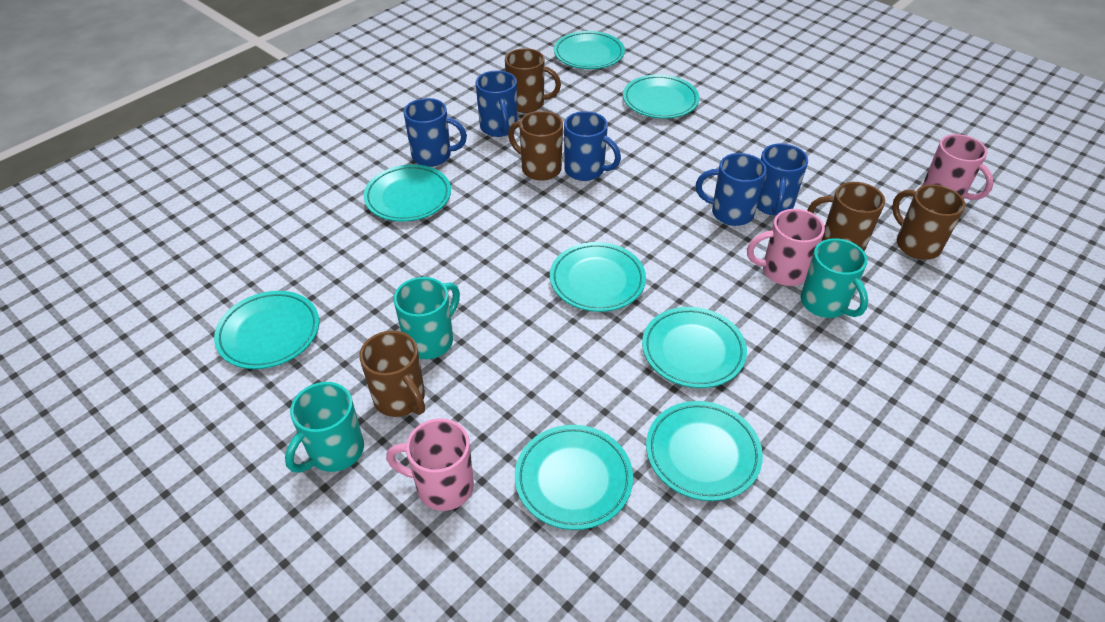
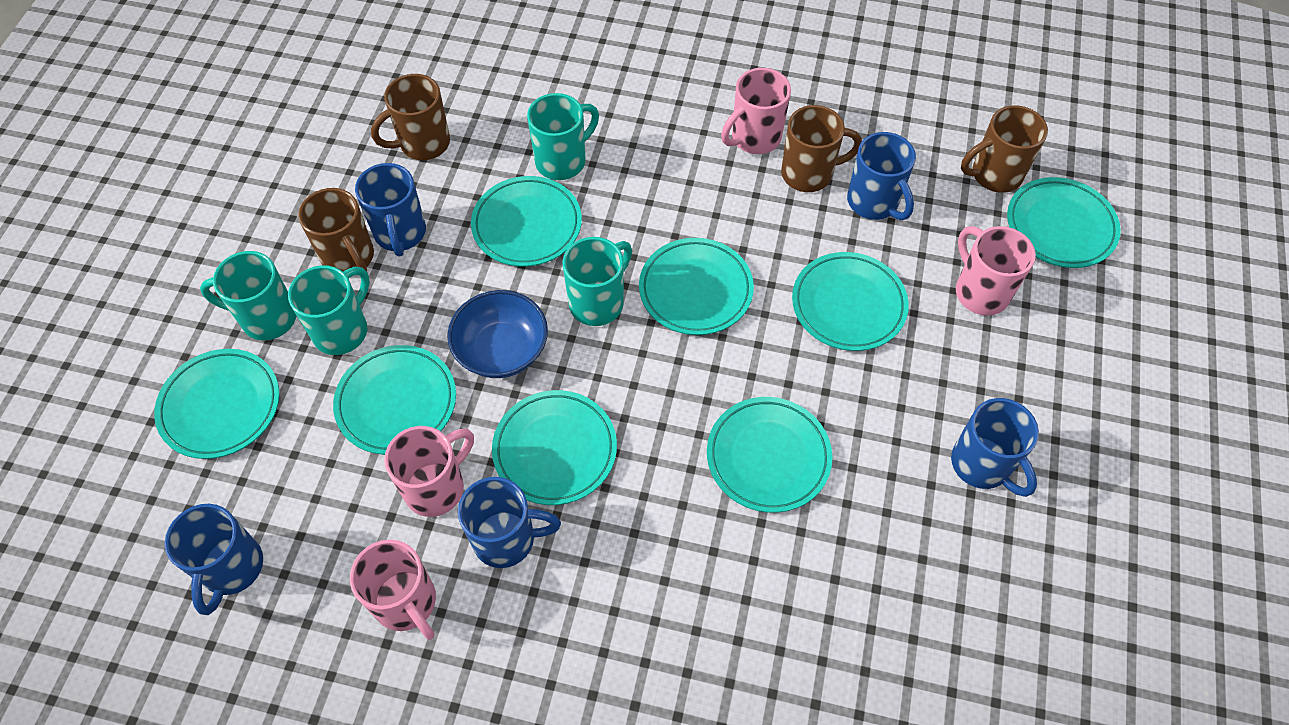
blue bowl: 0 -> 1
brown mug: 5 -> 4
pink mug: 3 -> 4
turquoise mug: 3 -> 4

